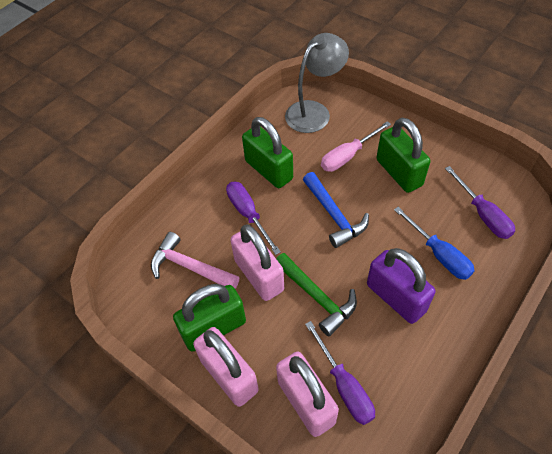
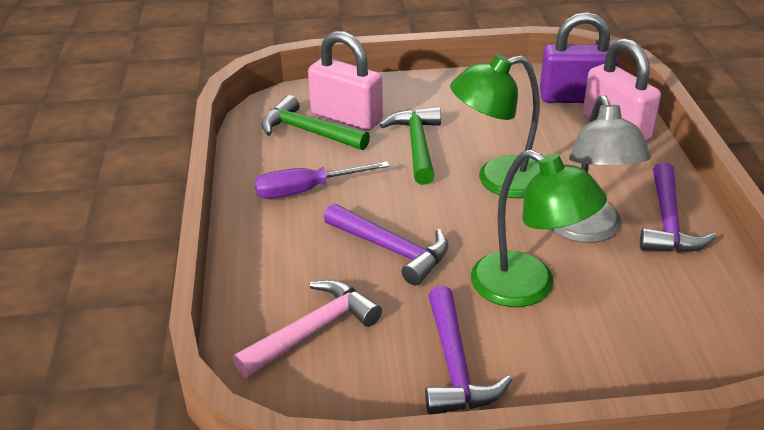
blue hammer: 1 -> 0
blue screwdriver: 1 -> 0
green hammer: 1 -> 2
green lamp: 0 -> 2
green padlock: 3 -> 0
pink padlock: 3 -> 2
pink screwdriver: 1 -> 0
purple hammer: 0 -> 3
purple screwdriver: 3 -> 1

